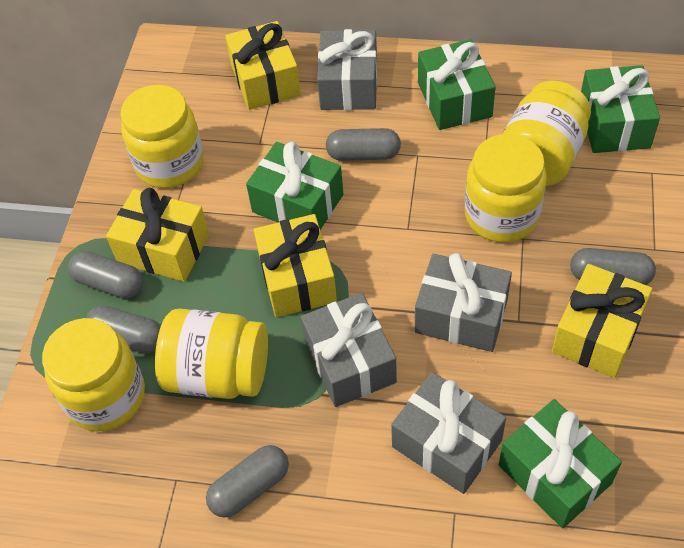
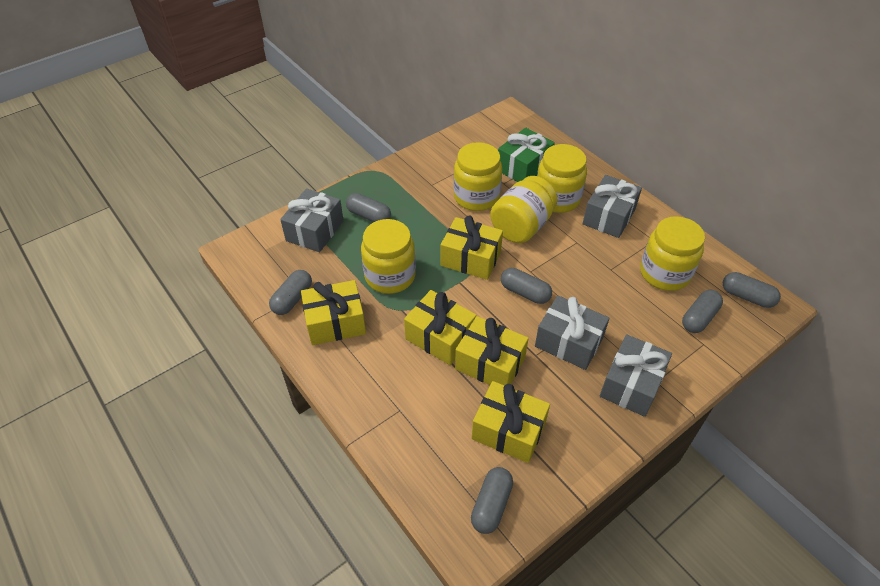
green gift: 4 -> 1
grey capsule: 5 -> 6
yellow gift: 4 -> 5

